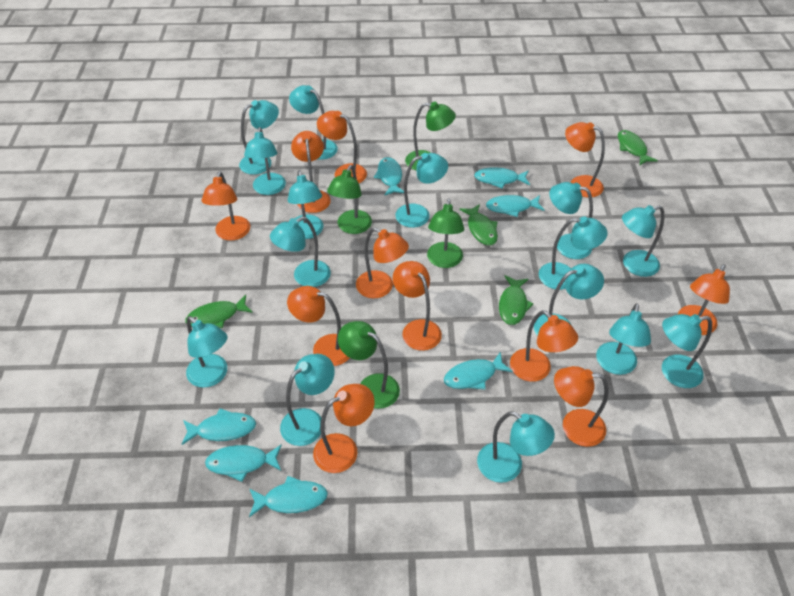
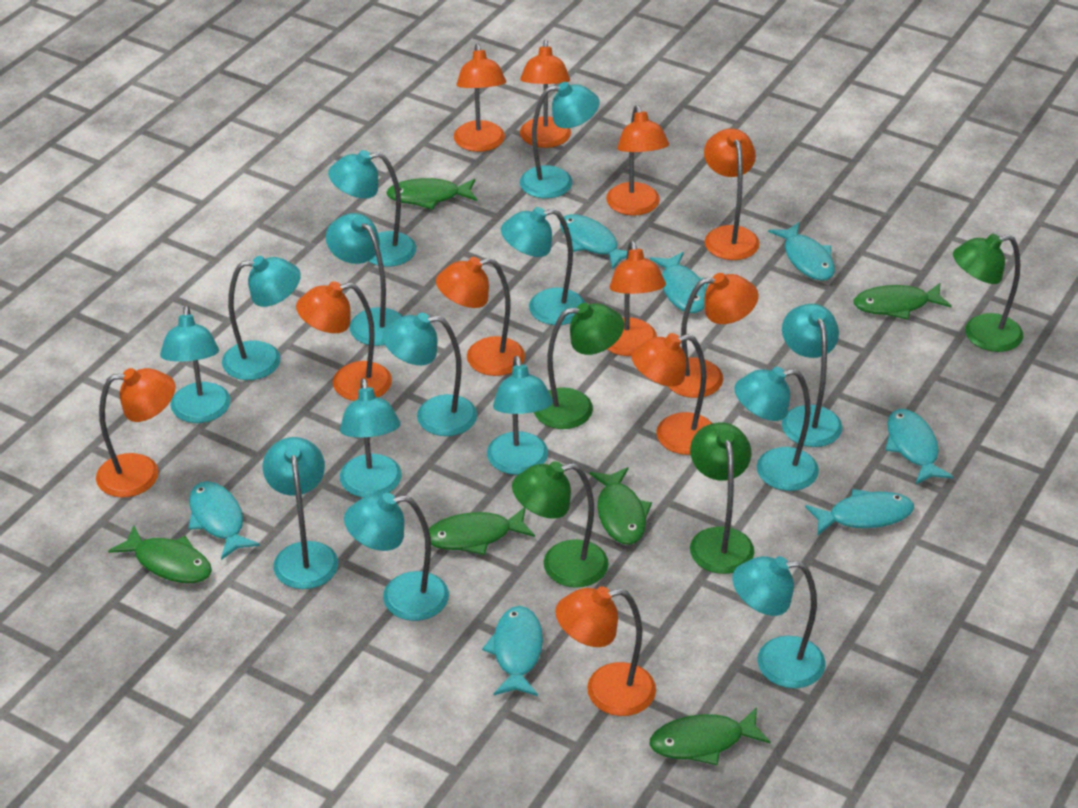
green fish: 4 -> 6
turquoise lamp: 15 -> 14

